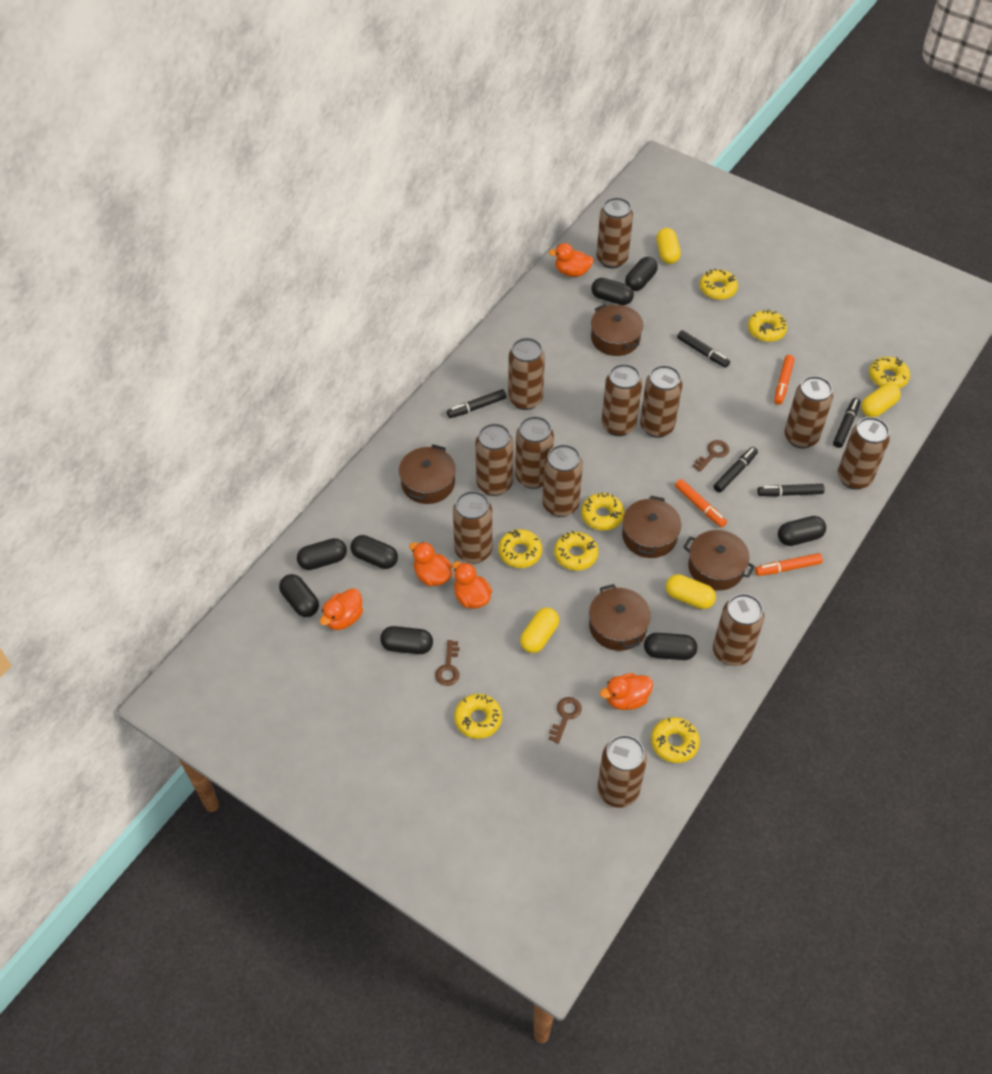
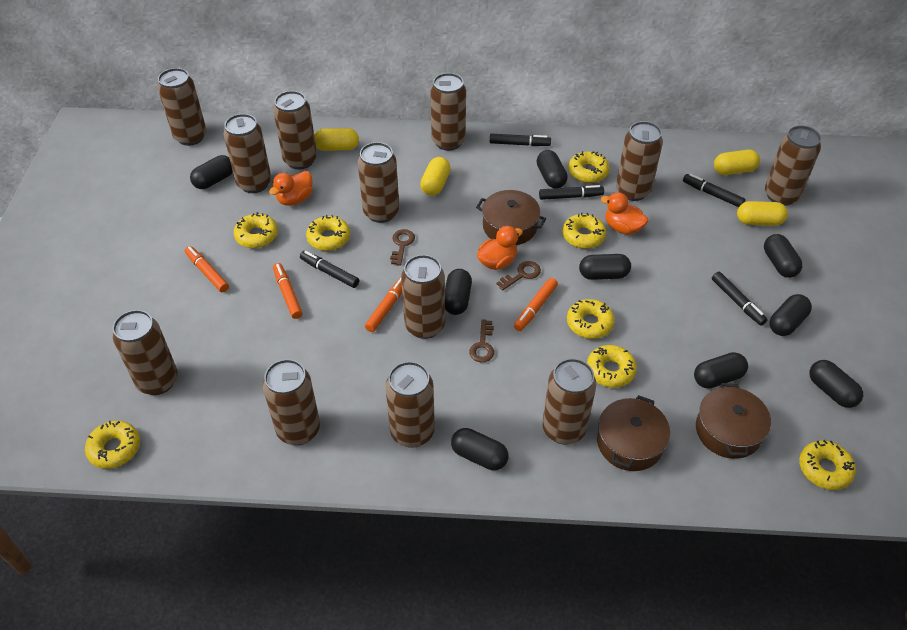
black capsule: 8 -> 9
brown pot: 5 -> 3
orange duck: 5 -> 3
orange marker: 3 -> 4

